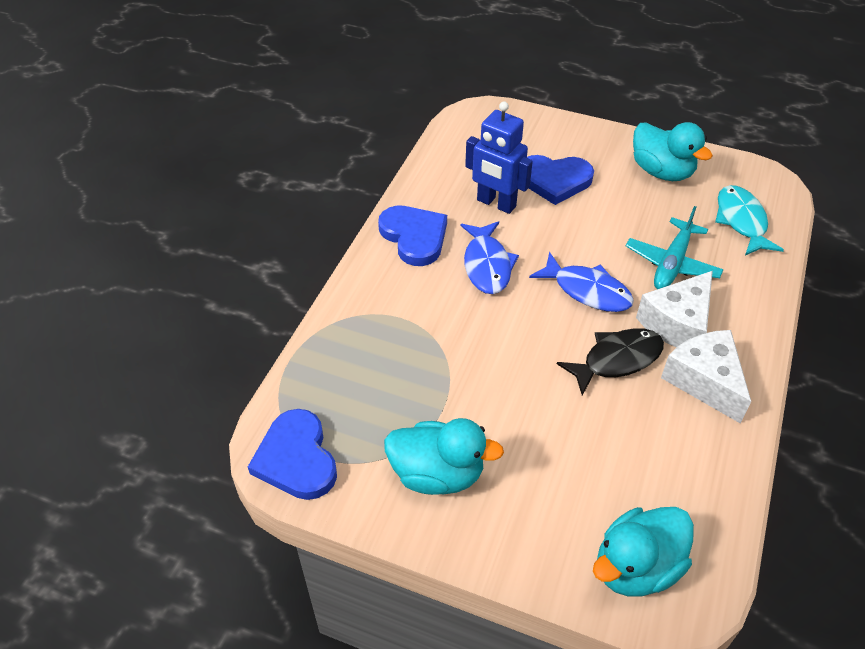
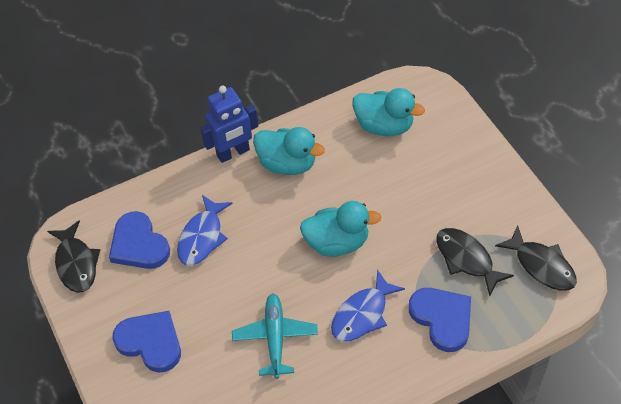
black fish: 1 -> 3
turquoise fish: 1 -> 0
white cheese: 2 -> 0

